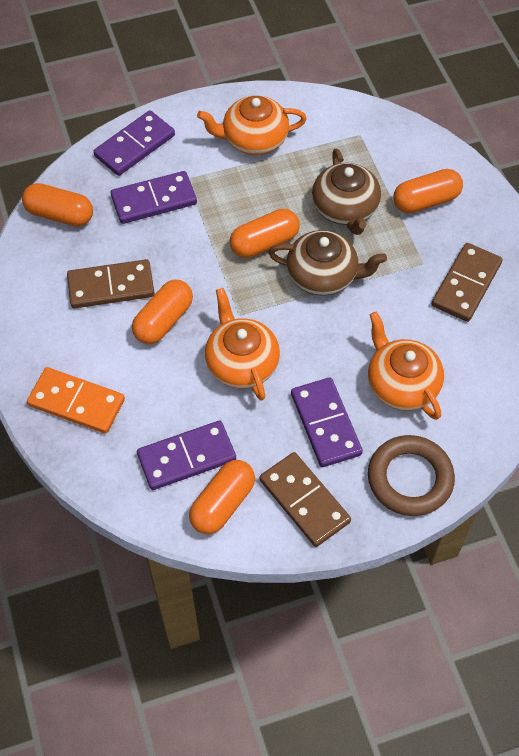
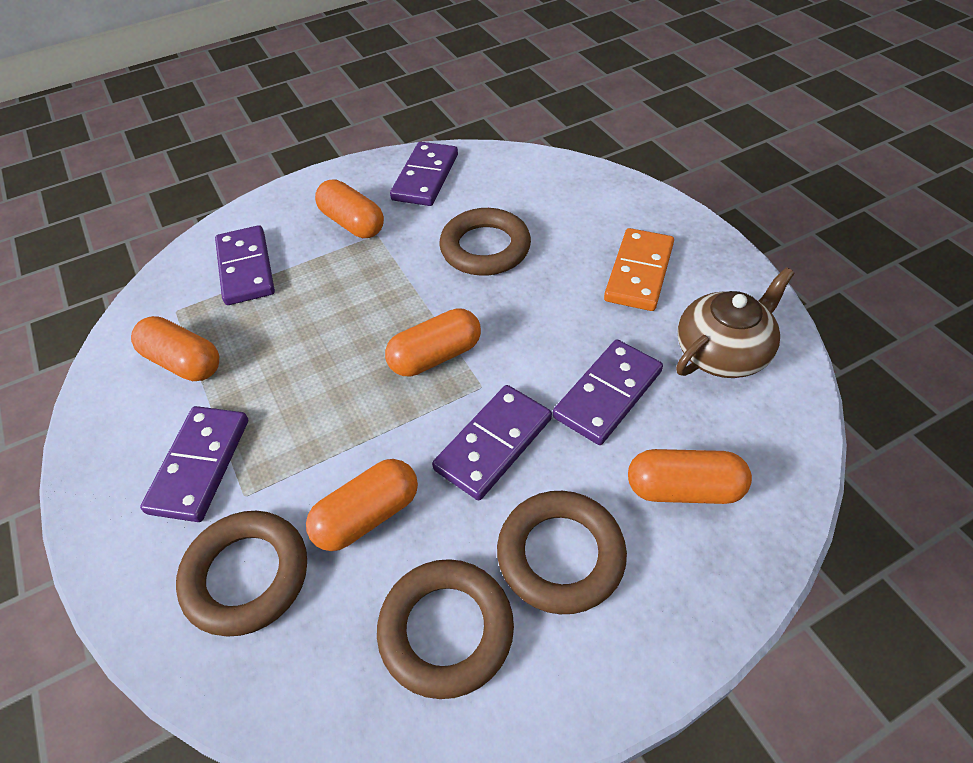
brown domino: 3 -> 0
brown ring: 1 -> 4
brown teapot: 2 -> 1
orange teapot: 3 -> 0
purple domino: 4 -> 5

